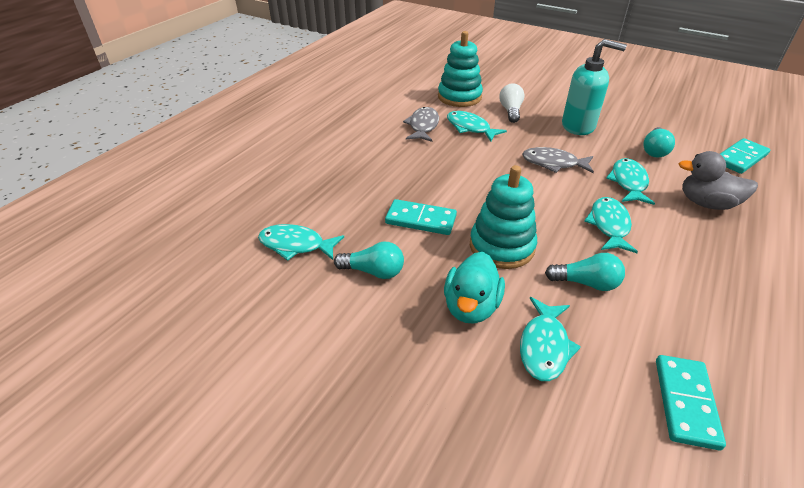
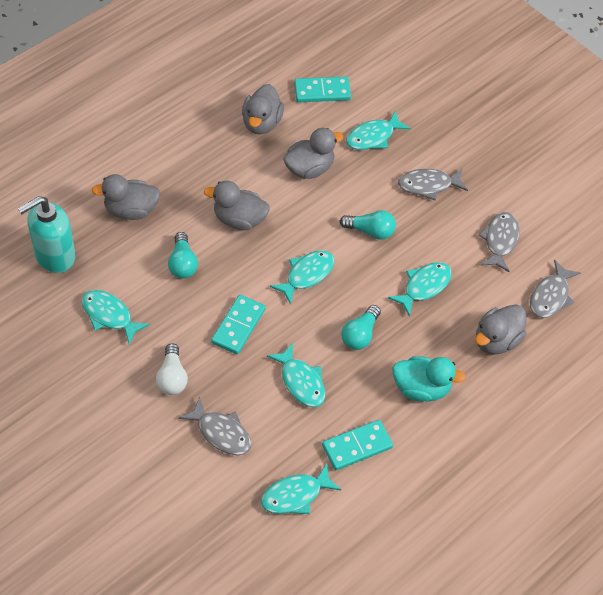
grey duck: 1 -> 5
grey fish: 2 -> 4
turquoise fish: 5 -> 6
turquoise stacking toy: 2 -> 0

